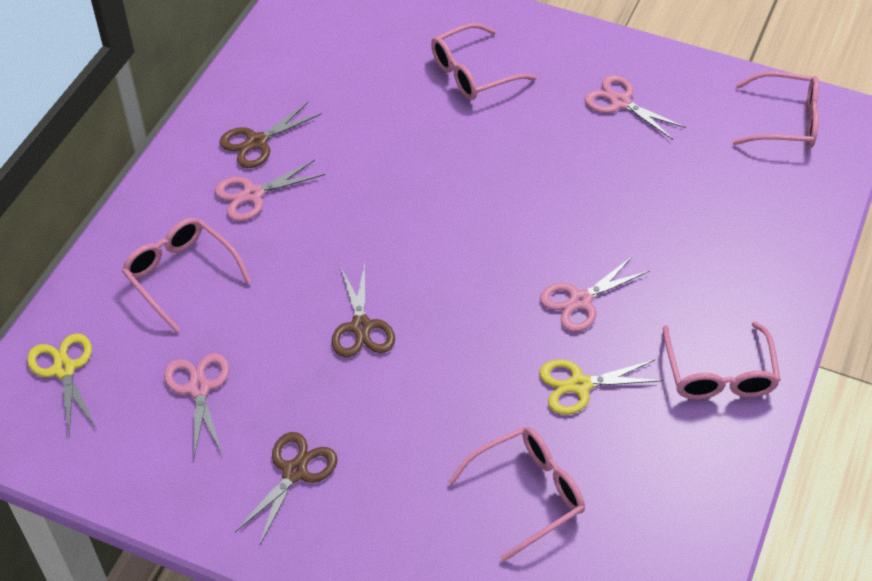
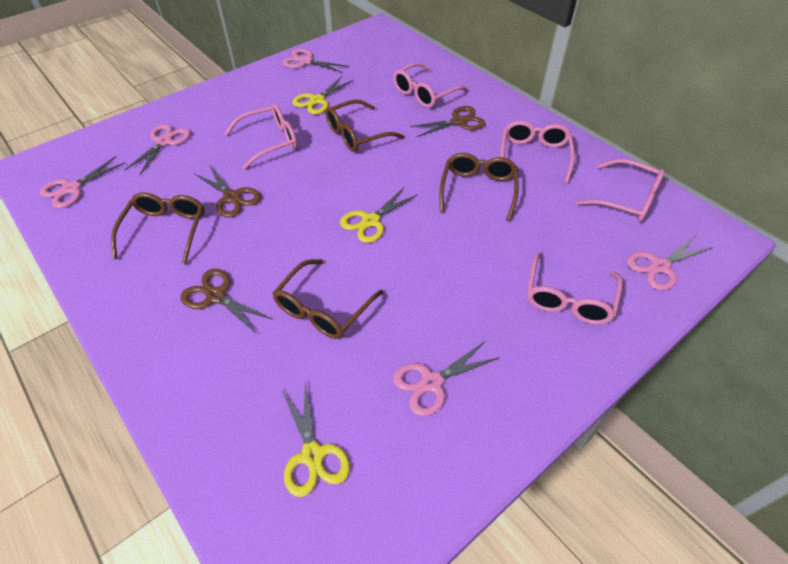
brown glasses: 0 -> 4
pink scissors: 4 -> 5
yellow scissors: 2 -> 3

